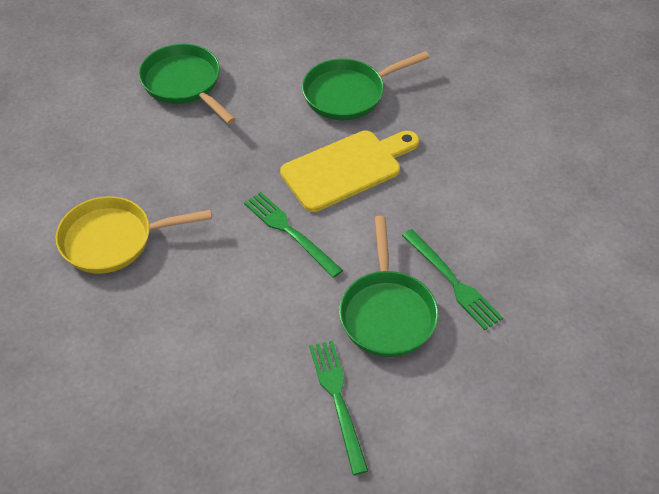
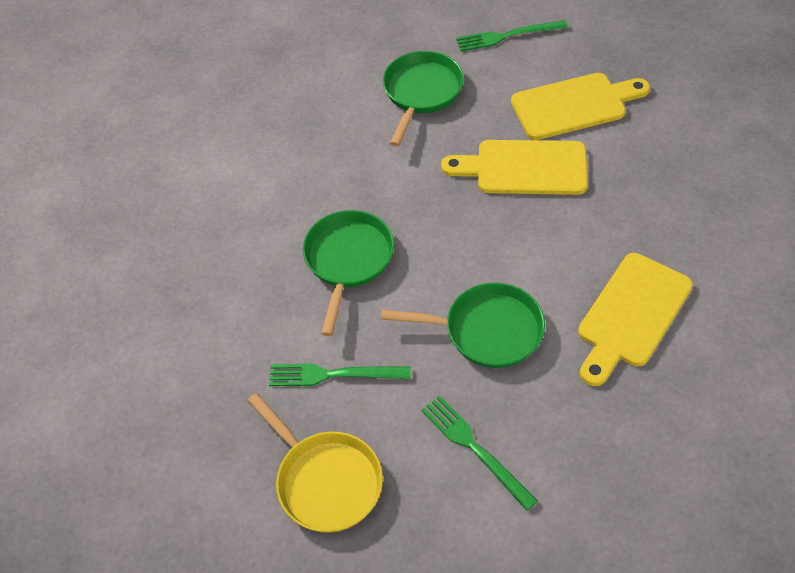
yellow cutting board: 1 -> 3

